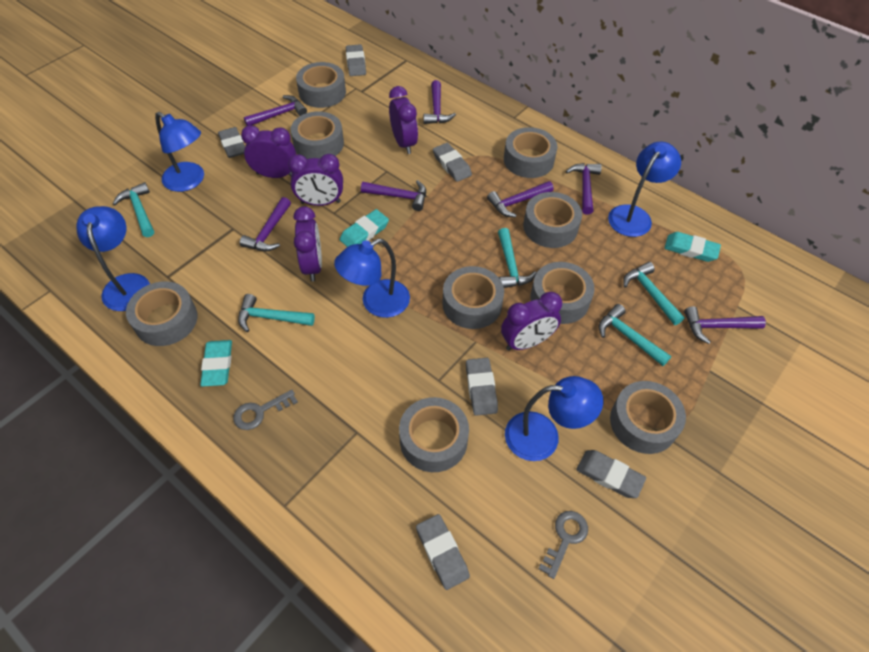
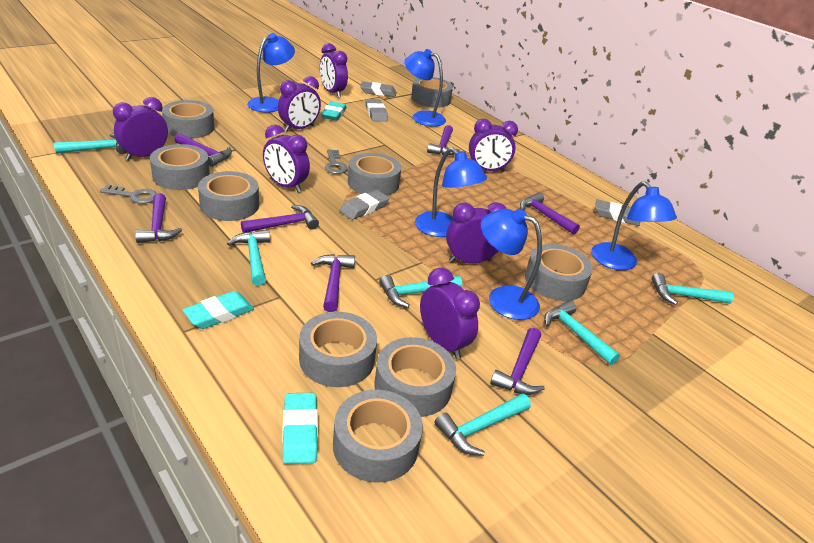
grey eraser: 6 -> 4
purple clock: 5 -> 7
turquoise hammer: 5 -> 6

